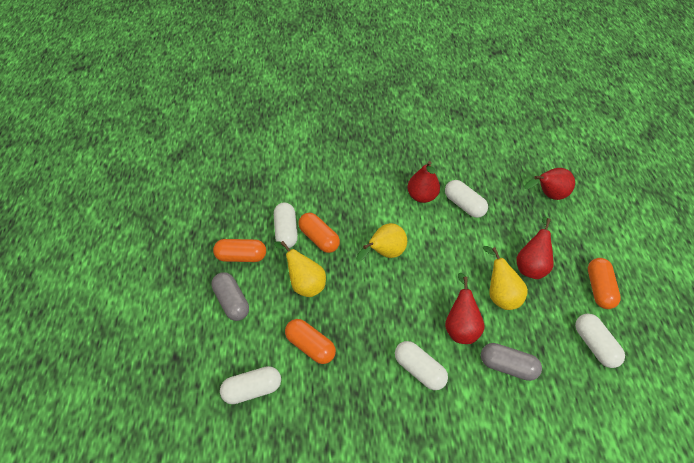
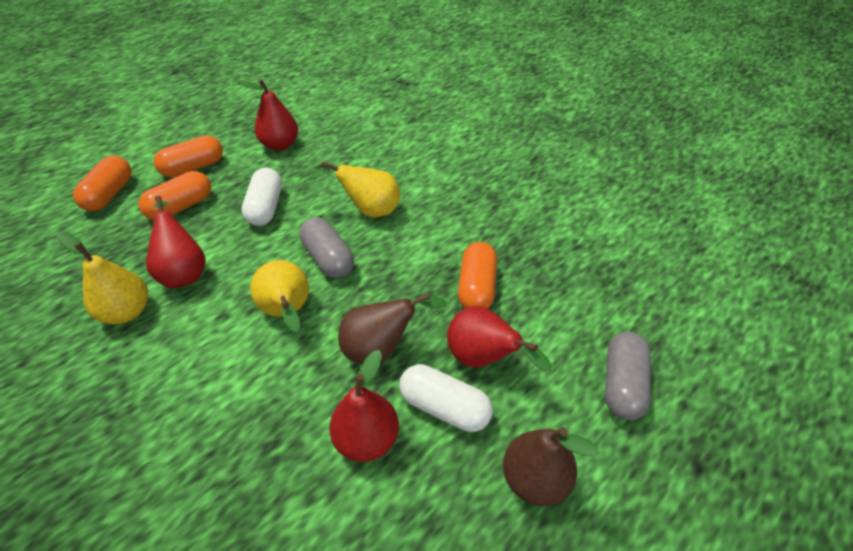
brown pear: 0 -> 2
white capsule: 5 -> 2

